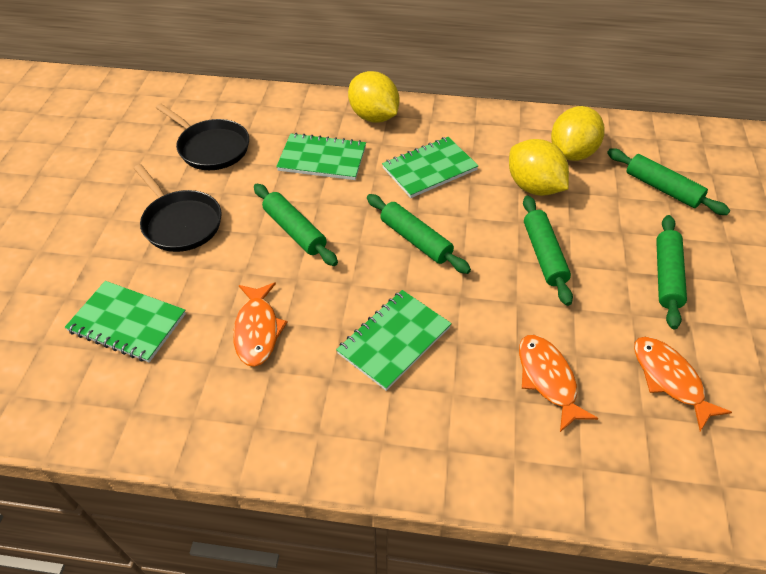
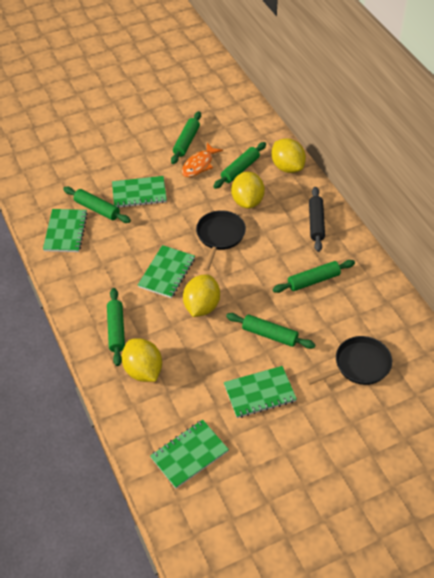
black rolling pin: 0 -> 1
green notebook: 4 -> 5
green rolling pin: 5 -> 6
orange fish: 3 -> 1
yellow lemon: 3 -> 4

